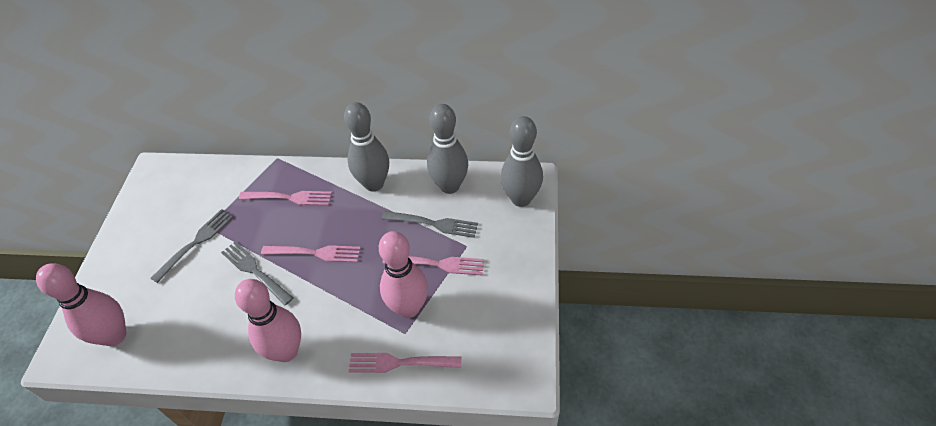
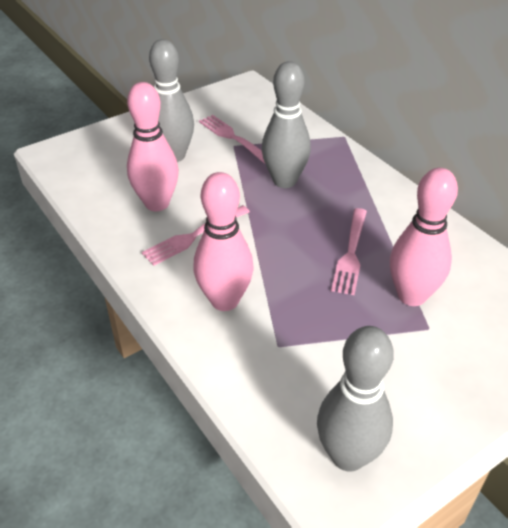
grey fork: 3 -> 0
pink fork: 4 -> 3

